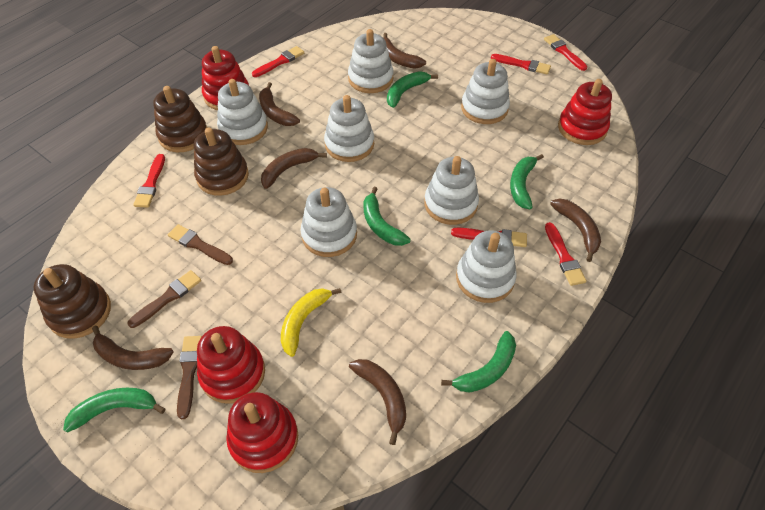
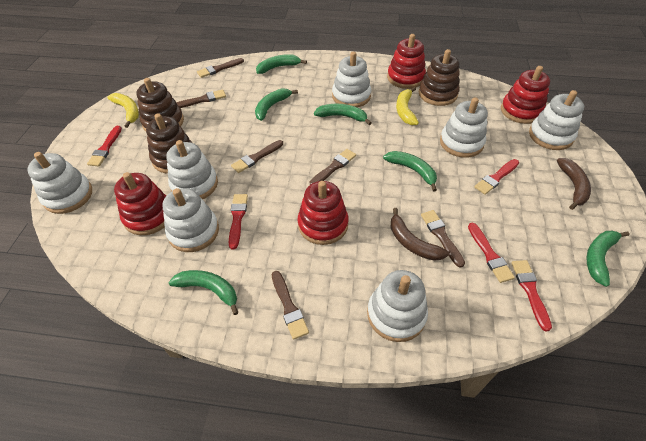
brown banana: 6 -> 2
brown brush: 3 -> 6
green banana: 5 -> 6
red brush: 6 -> 5
yellow banana: 1 -> 2

